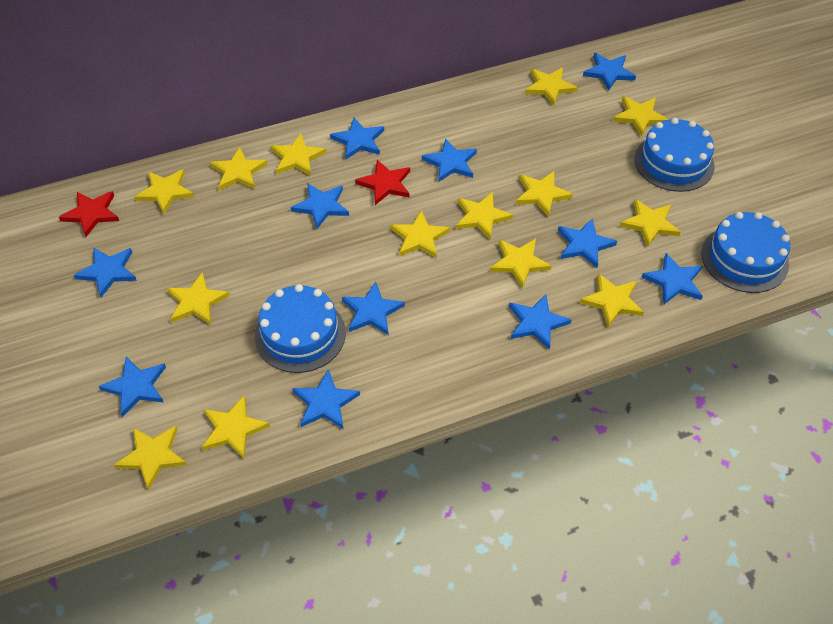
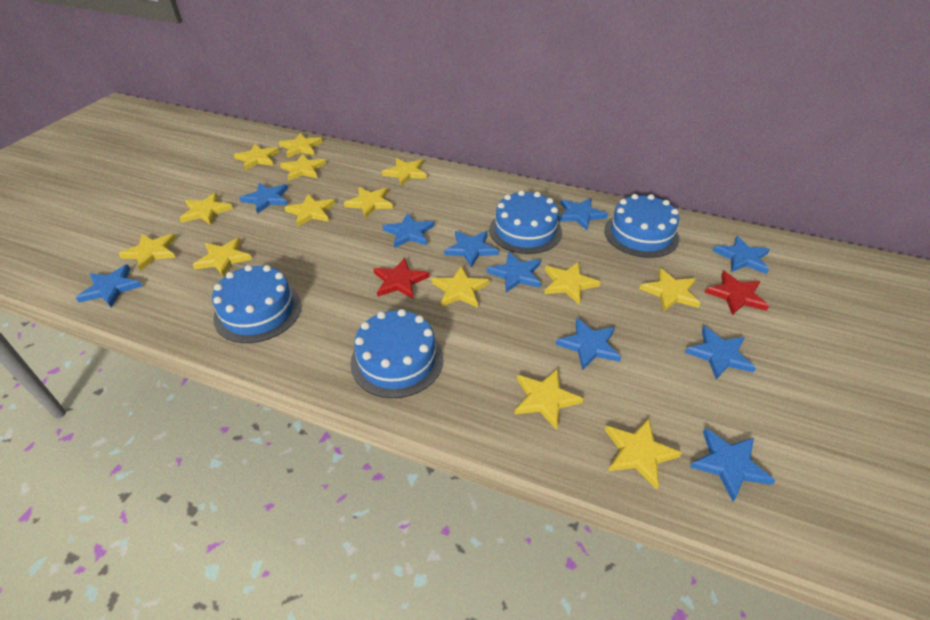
blue cake: 3 -> 4
blue star: 11 -> 10

